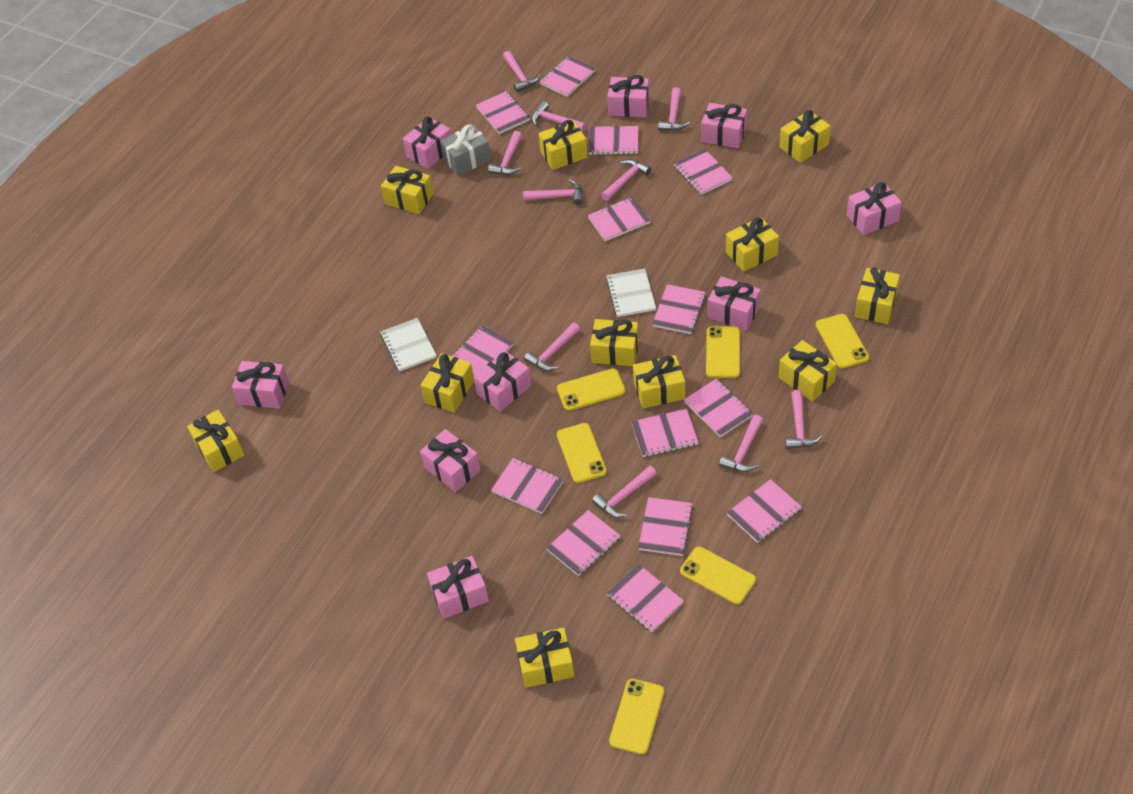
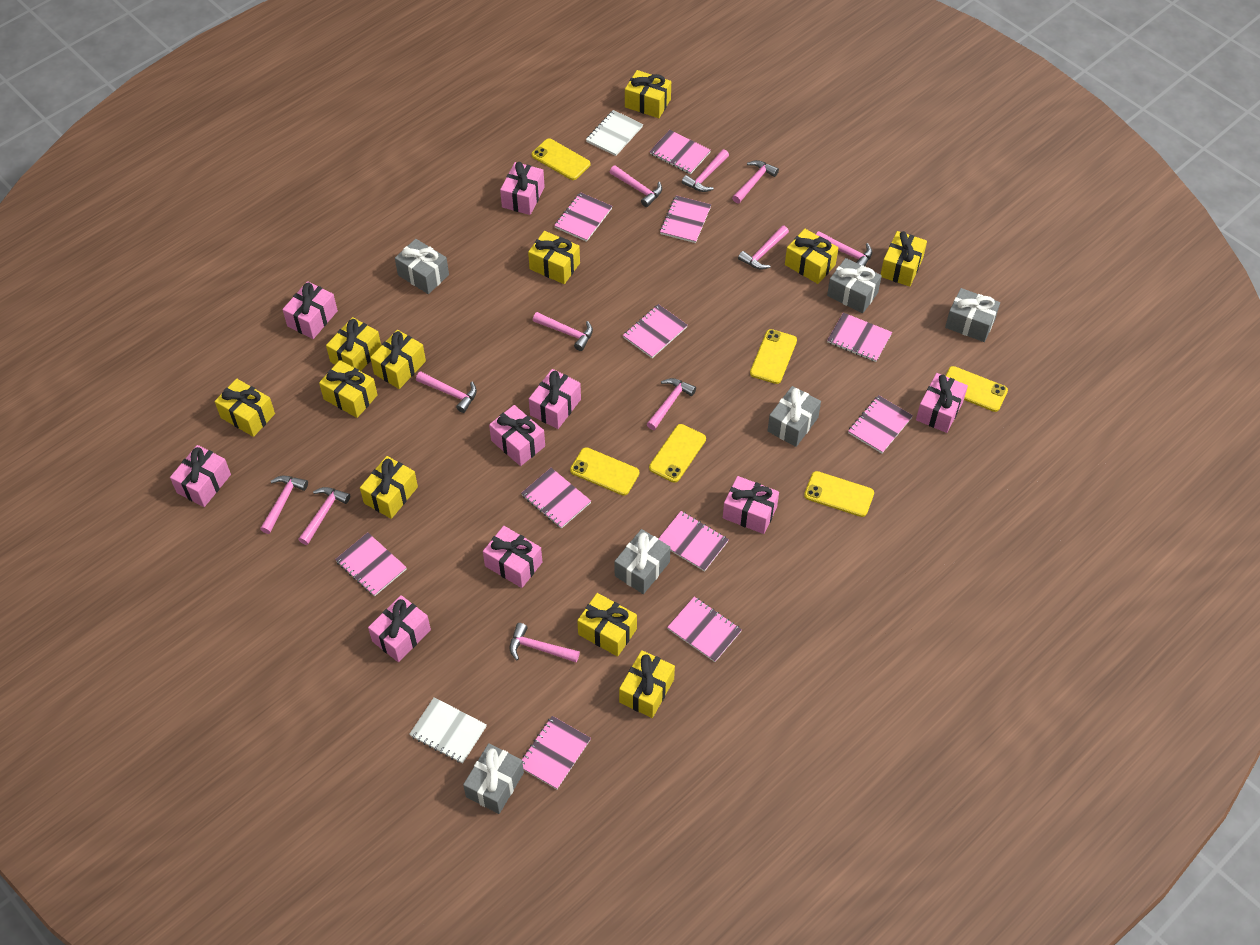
grey gift: 1 -> 6
pink hammer: 10 -> 11
pink notebook: 14 -> 11

